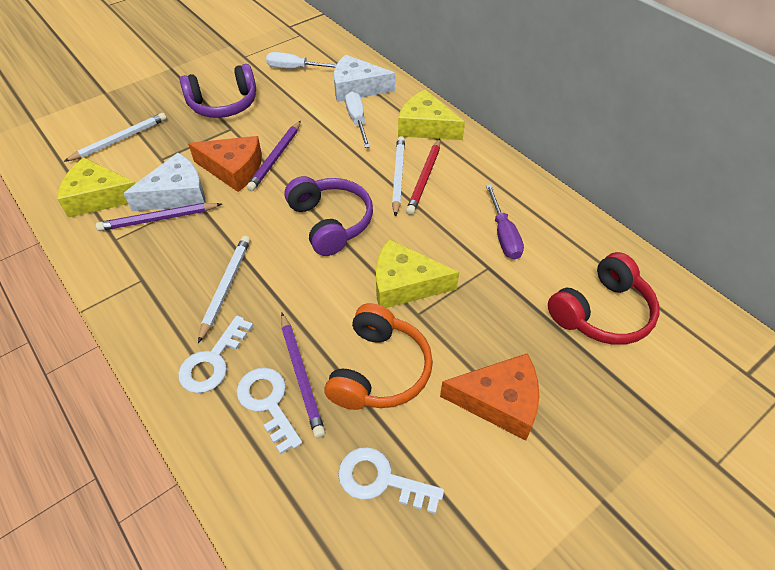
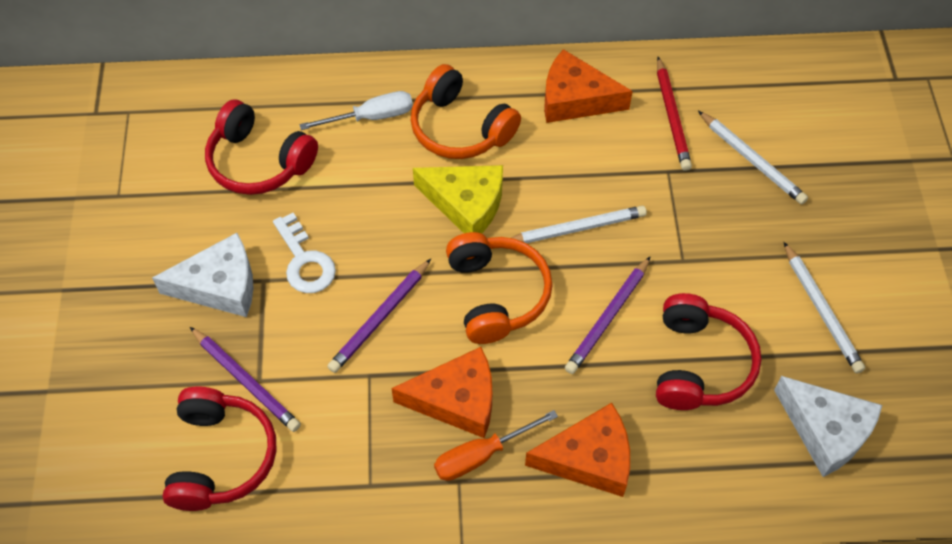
orange cheese: 2 -> 3
orange headphones: 1 -> 2
orange screwdriver: 0 -> 1
purple headphones: 2 -> 0
purple screwdriver: 1 -> 0
red headphones: 1 -> 3
white key: 3 -> 1
white screwdriver: 2 -> 1
yellow cheese: 3 -> 1

